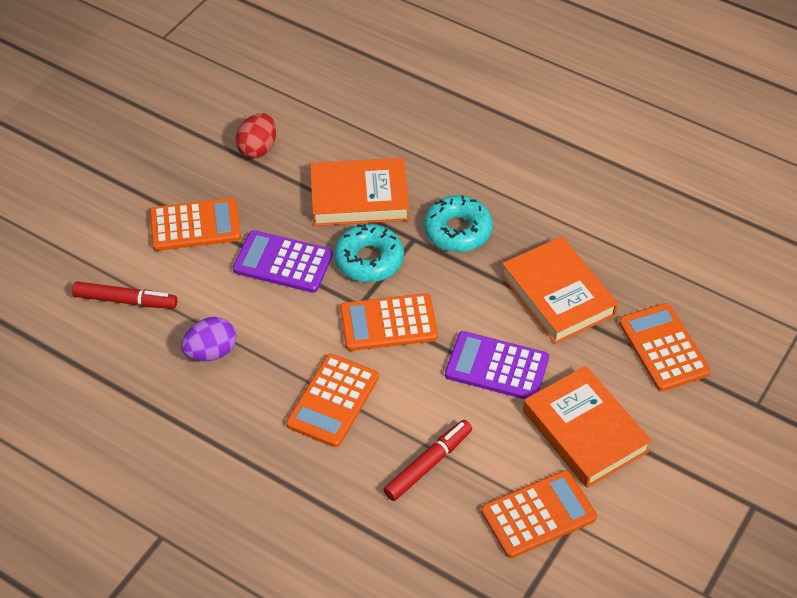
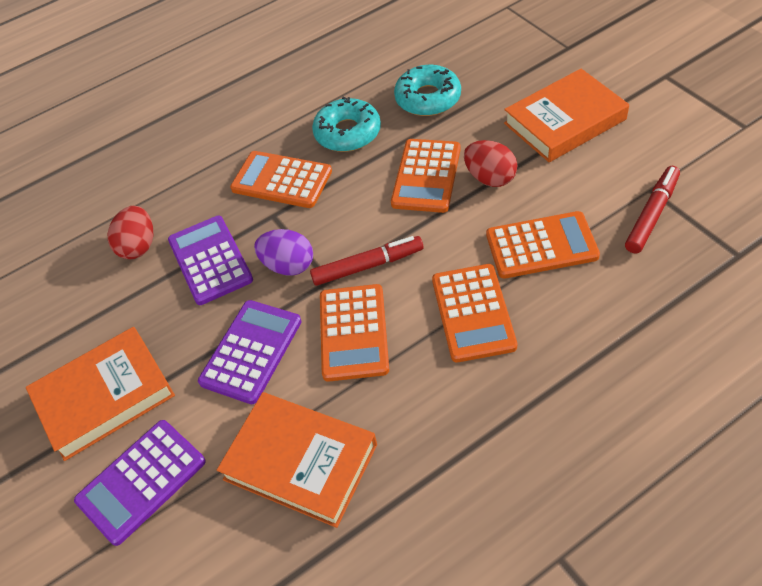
purple calculator: 2 -> 3
red egg: 1 -> 2

